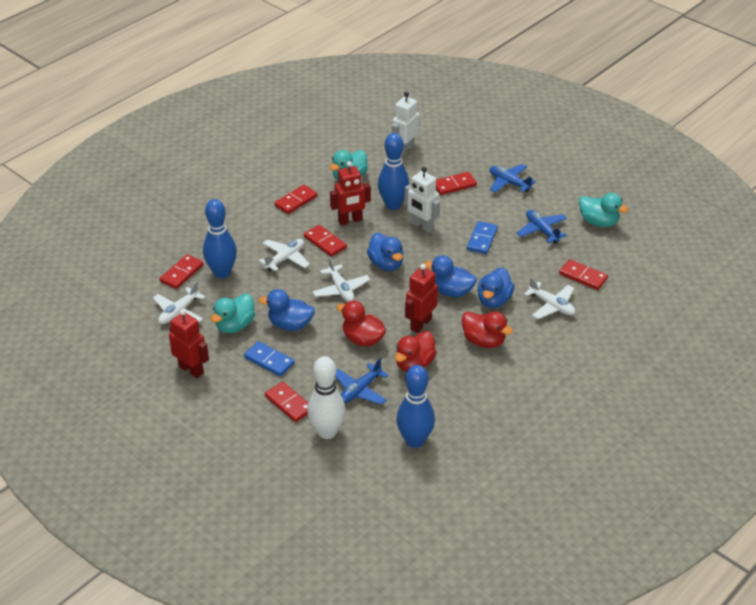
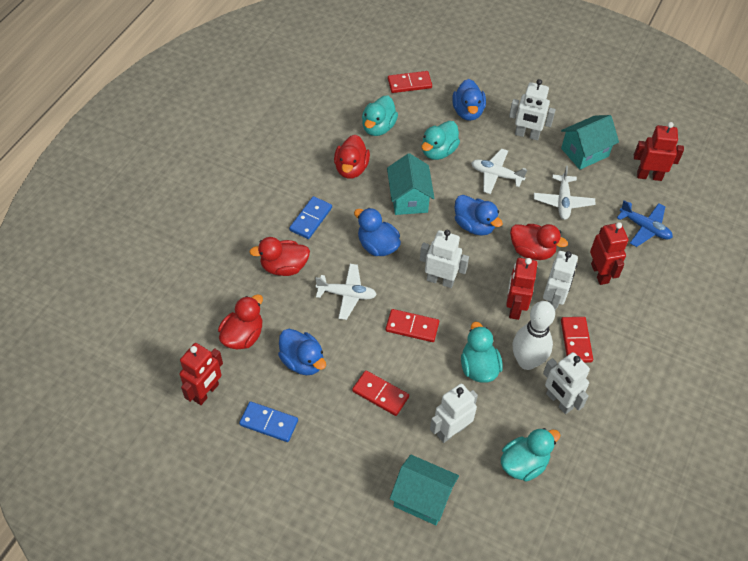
blue bowling pin: 3 -> 0
blue plane: 3 -> 1
red domino: 6 -> 4
red duck: 3 -> 4
red robot: 3 -> 4
turquoise duck: 3 -> 4
turquoise house: 0 -> 3
white plane: 4 -> 3
white robot: 2 -> 5

